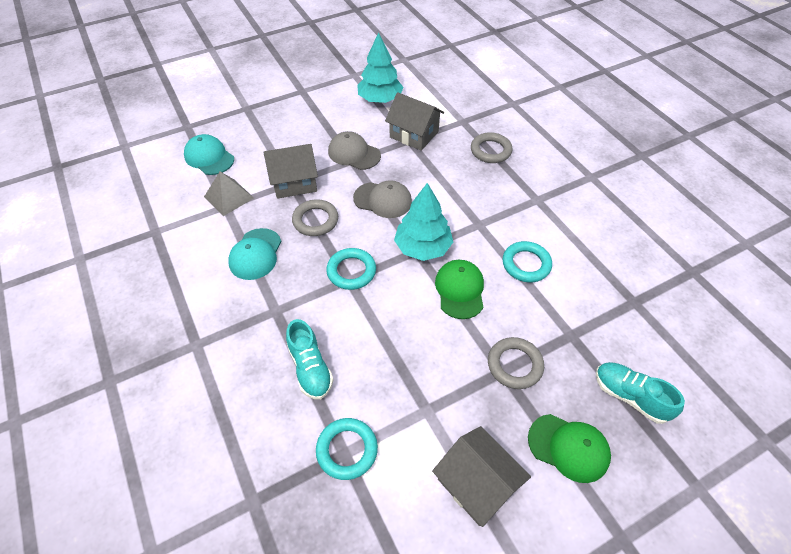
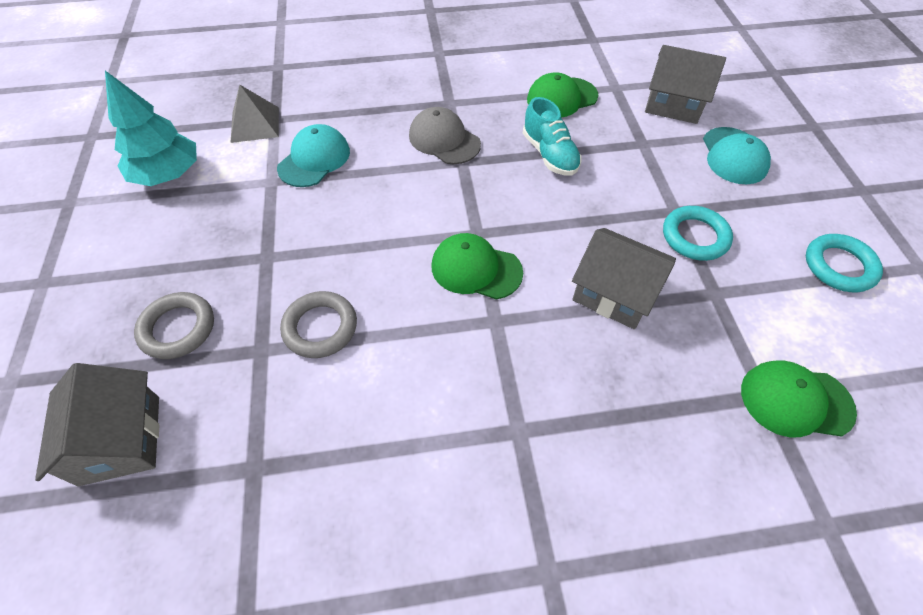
green cap: 2 -> 3
grey cap: 2 -> 1
grey ring: 3 -> 2
turquoise ring: 3 -> 2
turquoise shoe: 2 -> 1
turquoise tree: 2 -> 1

